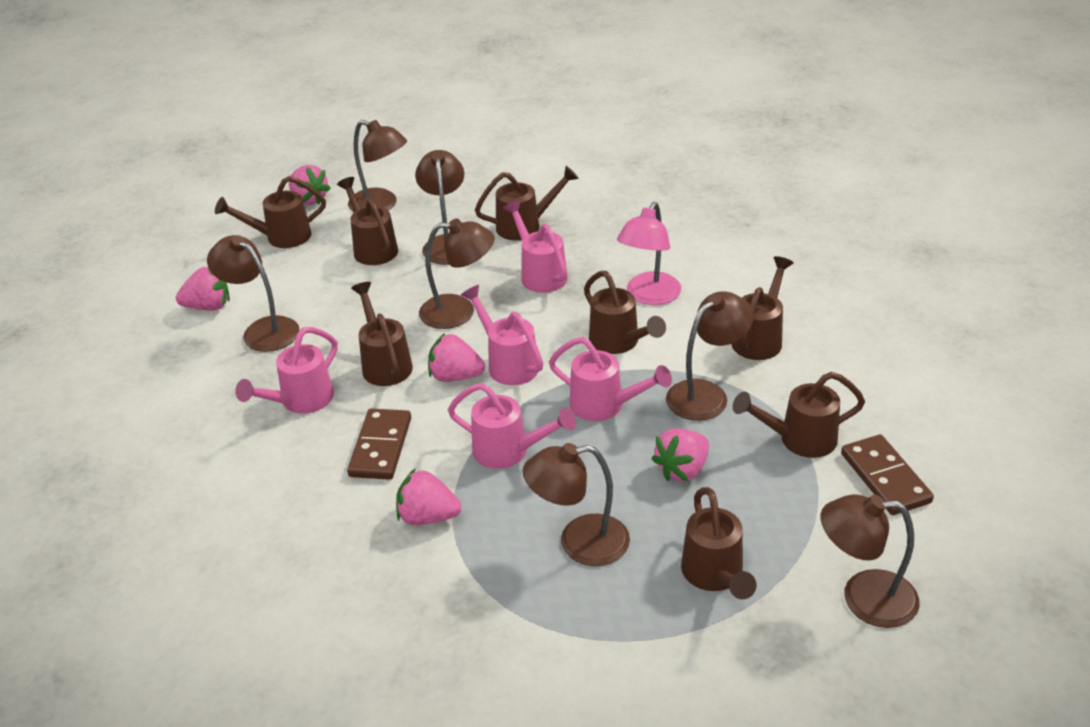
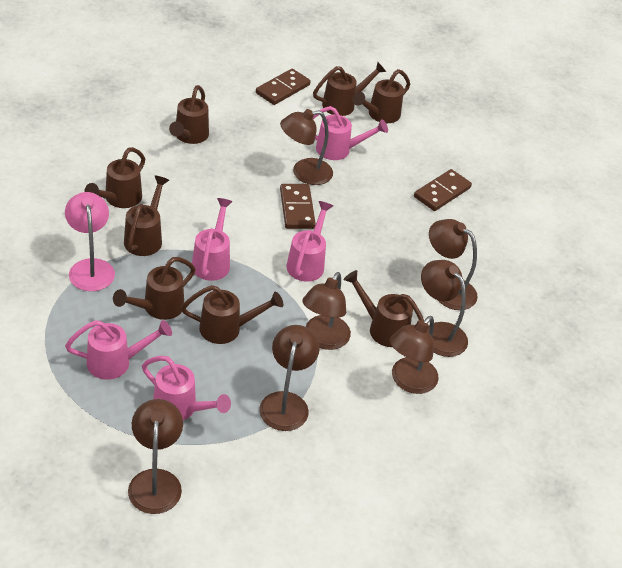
brown domino: 2 -> 3
pink strawberry: 5 -> 0

